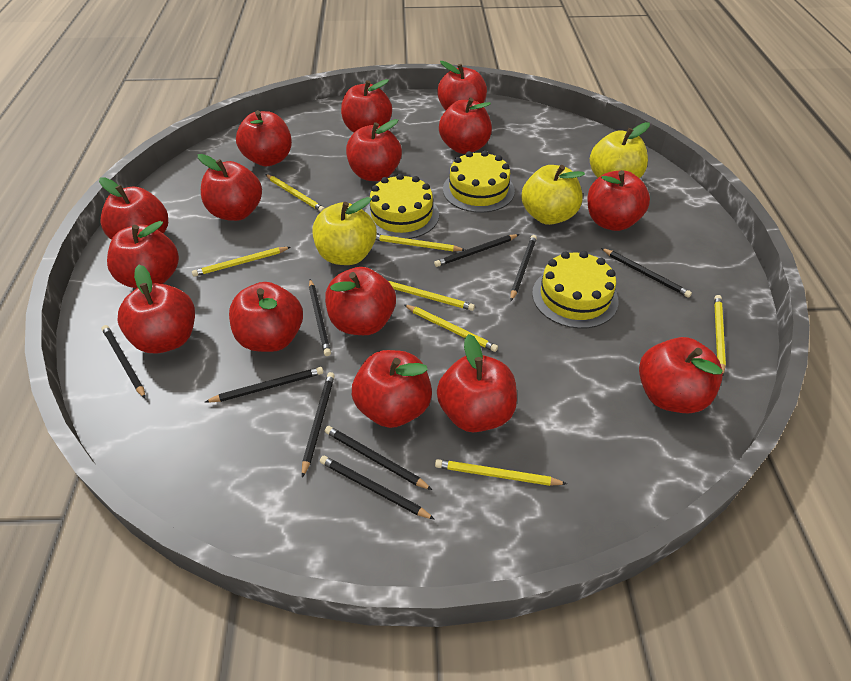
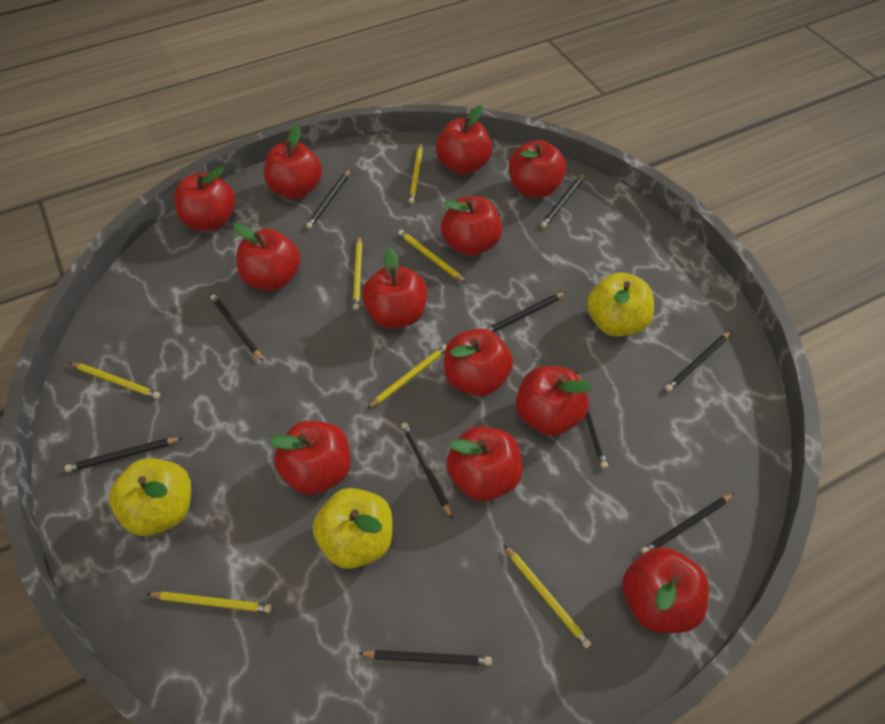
black pencil: 9 -> 10
red apple: 15 -> 12
yellow cake: 3 -> 0

